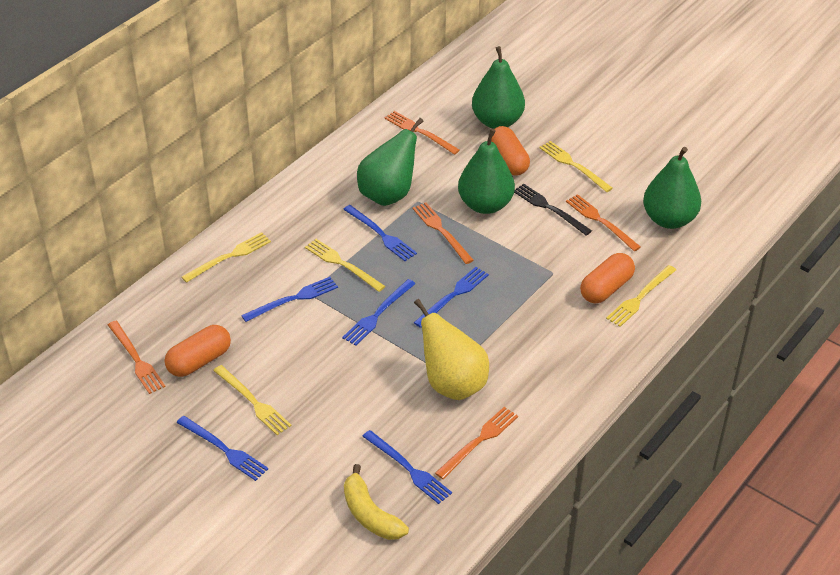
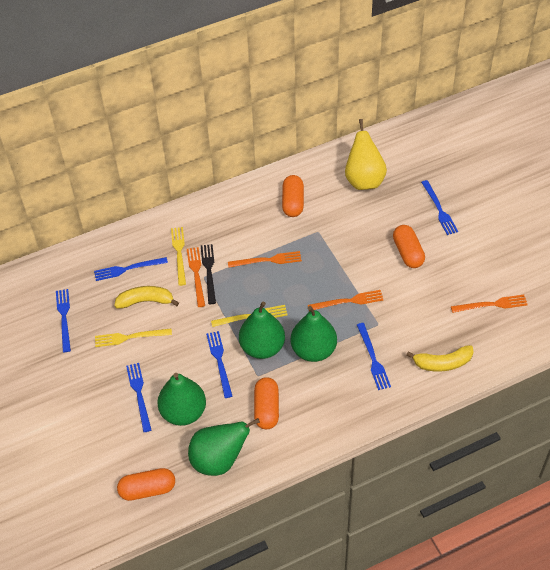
orange capsule: 3 -> 4
orange fork: 5 -> 4
yellow banana: 1 -> 2
yellow fork: 5 -> 3

